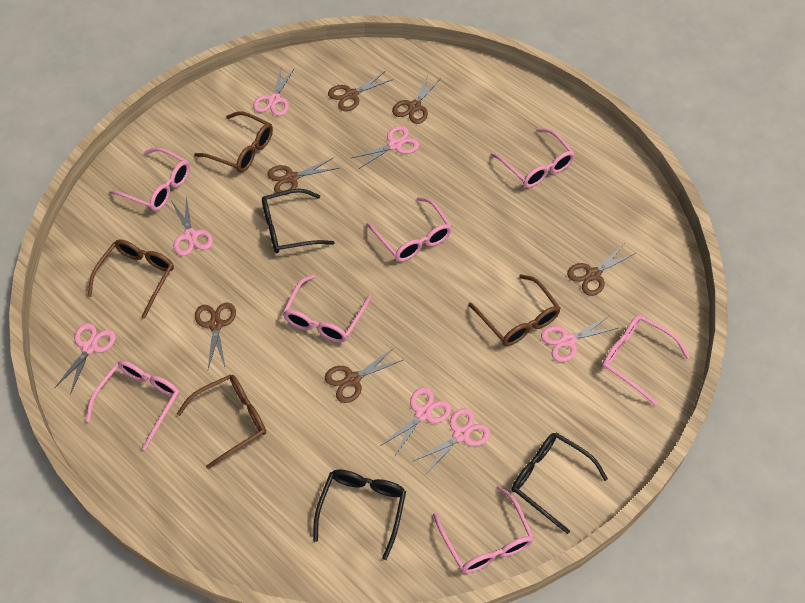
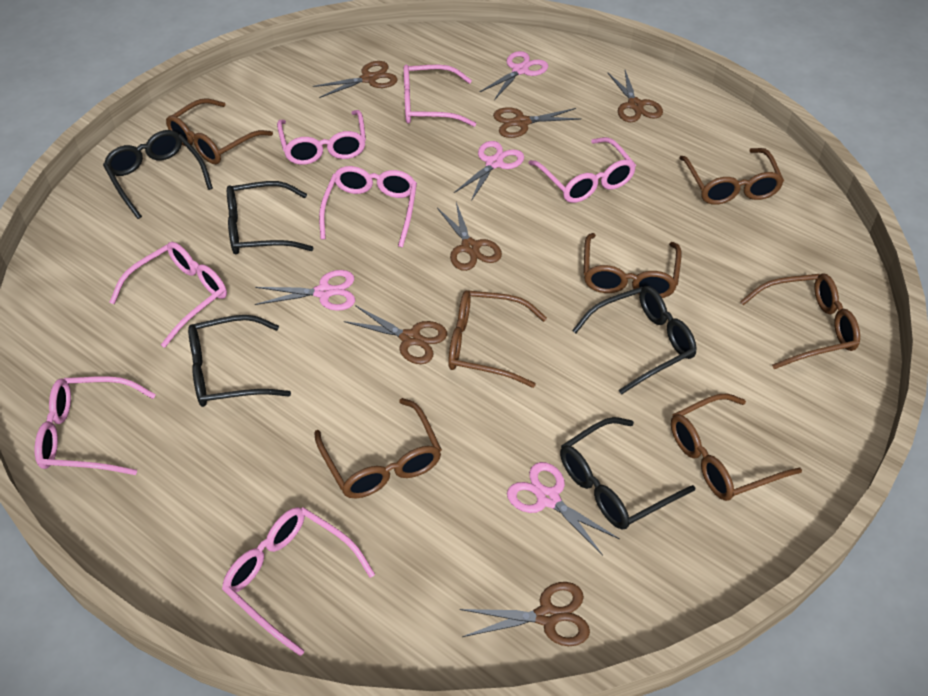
black glasses: 3 -> 5
brown glasses: 4 -> 7
pink scissors: 7 -> 4

